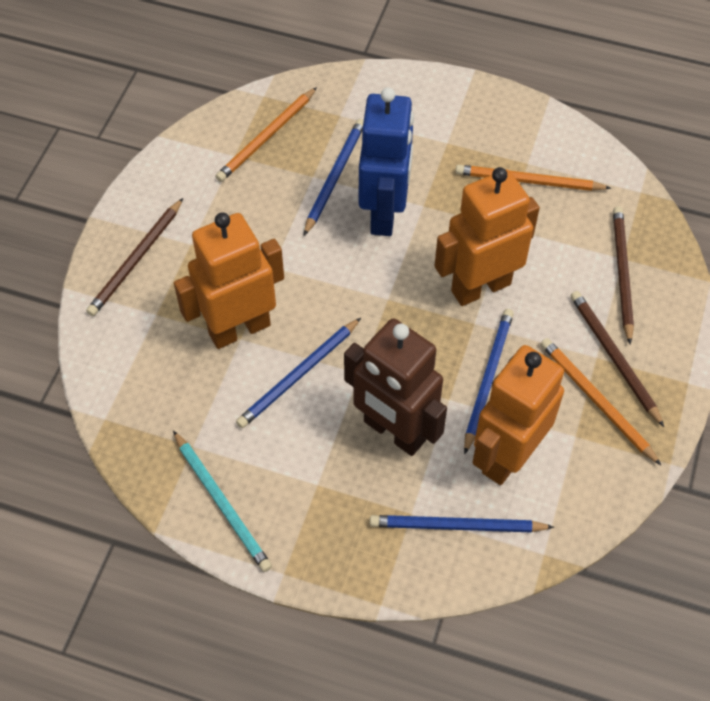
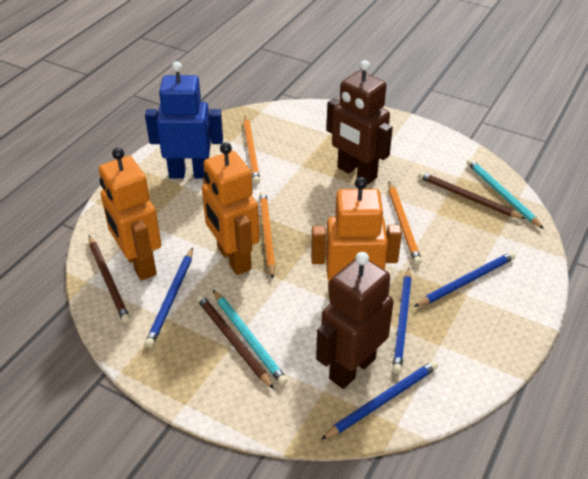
brown robot: 1 -> 2
turquoise pencil: 1 -> 2

